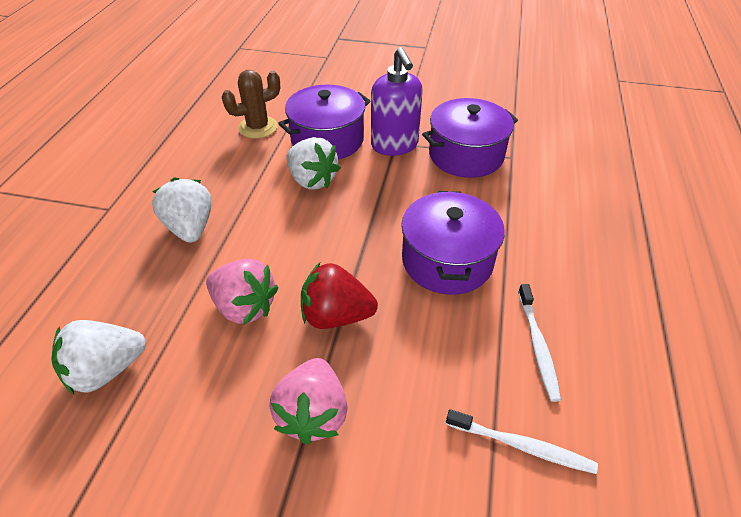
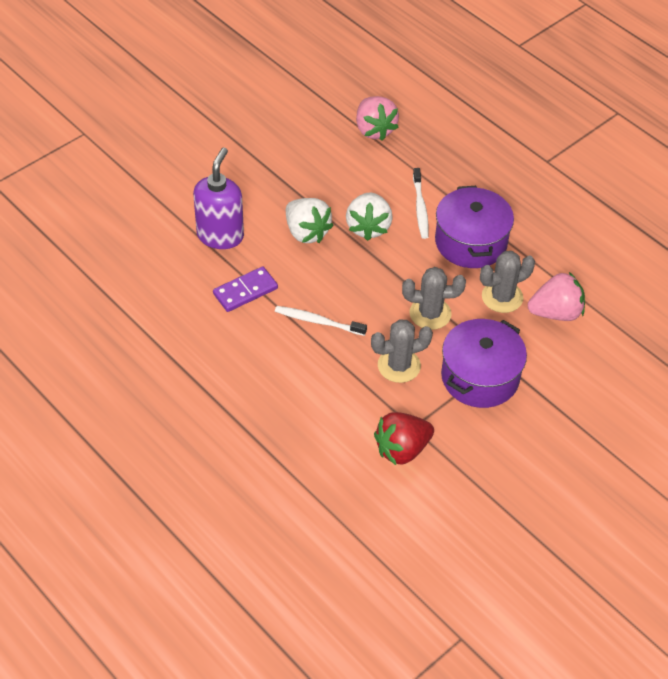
brown cactus: 1 -> 0
grey cactus: 0 -> 3
purple domino: 0 -> 1
purple pot: 3 -> 2
white strawberry: 3 -> 2

